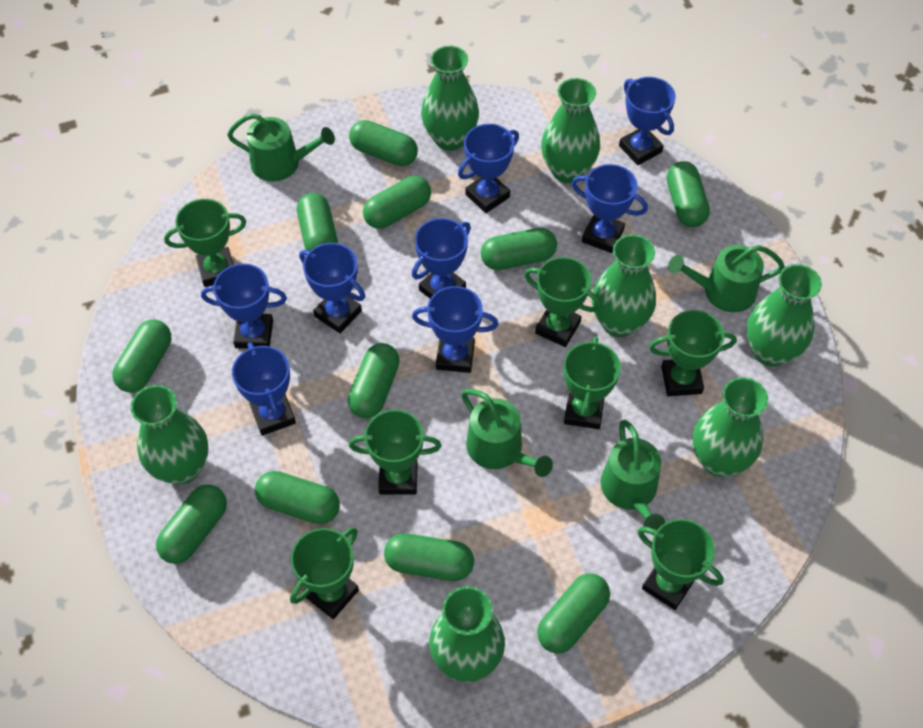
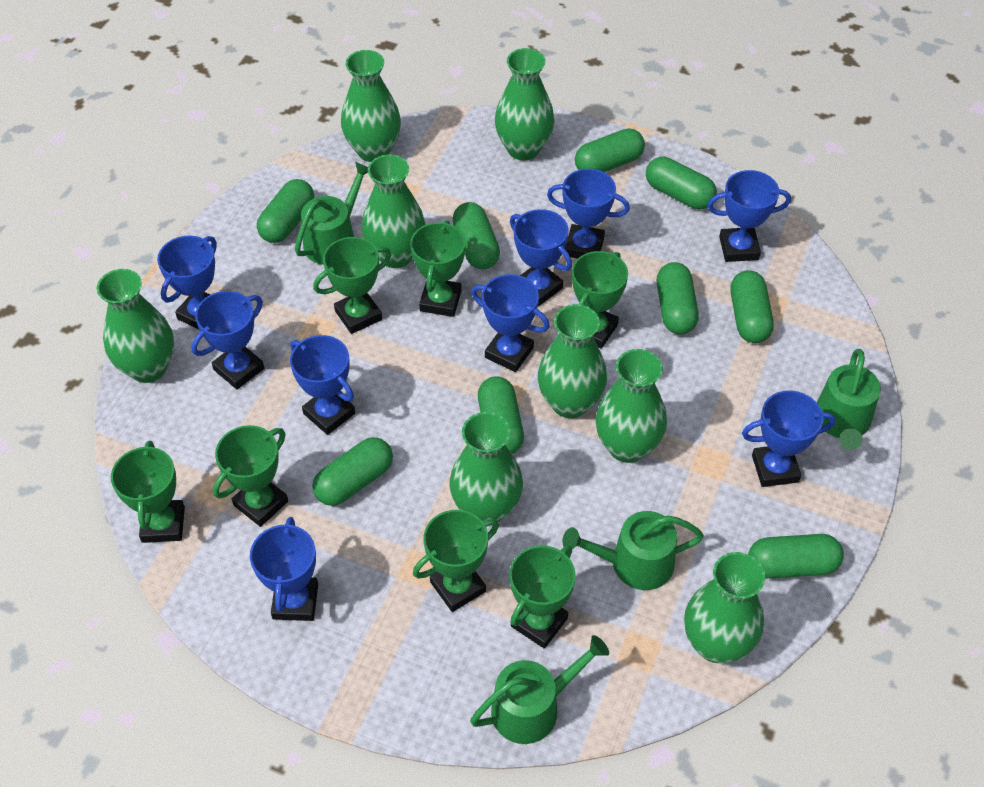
blue trophy: 8 -> 9
green capsule: 11 -> 9
green vase: 7 -> 8

